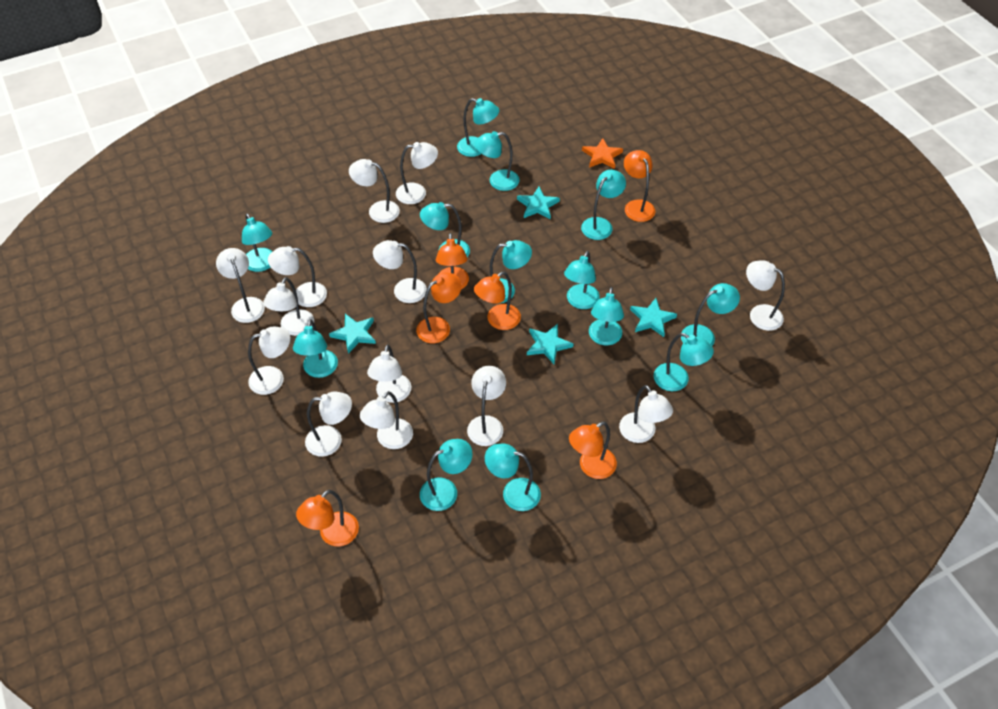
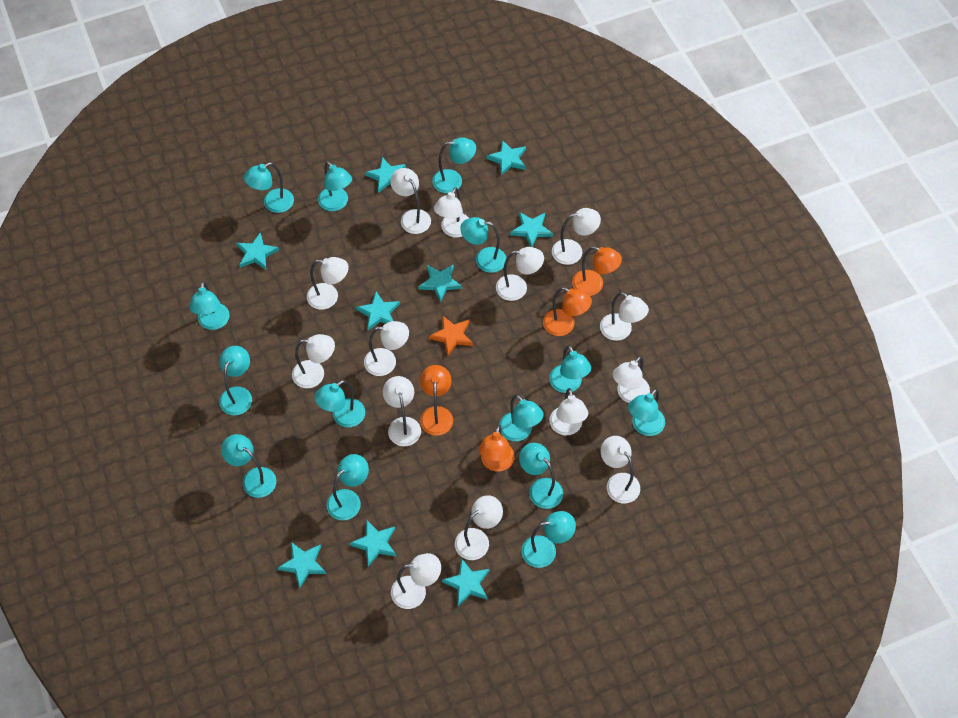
orange lamp: 6 -> 4
turquoise lamp: 13 -> 14
turquoise star: 4 -> 9
white lamp: 13 -> 14

